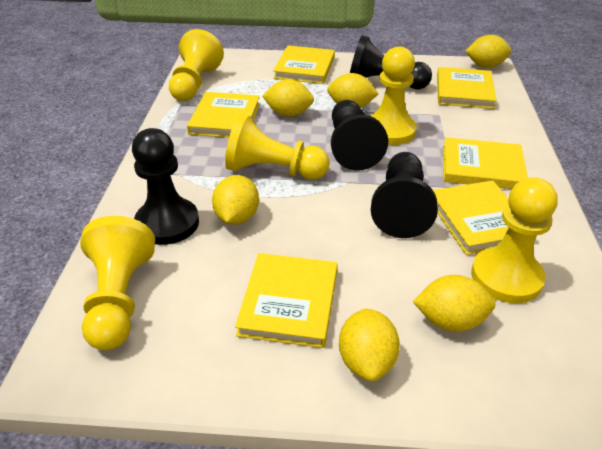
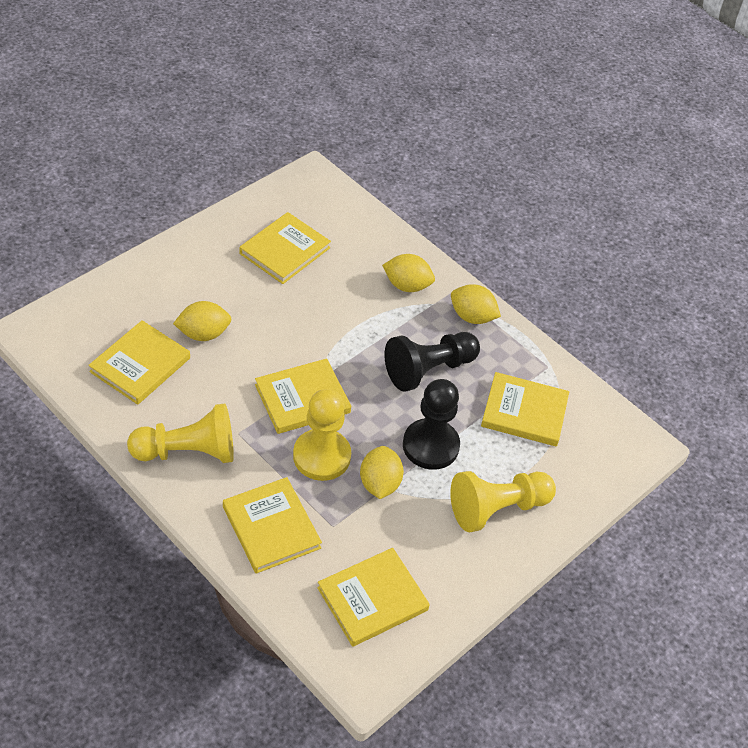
black pawn: 4 -> 2
yellow lemon: 6 -> 4
yellow pawn: 5 -> 3

